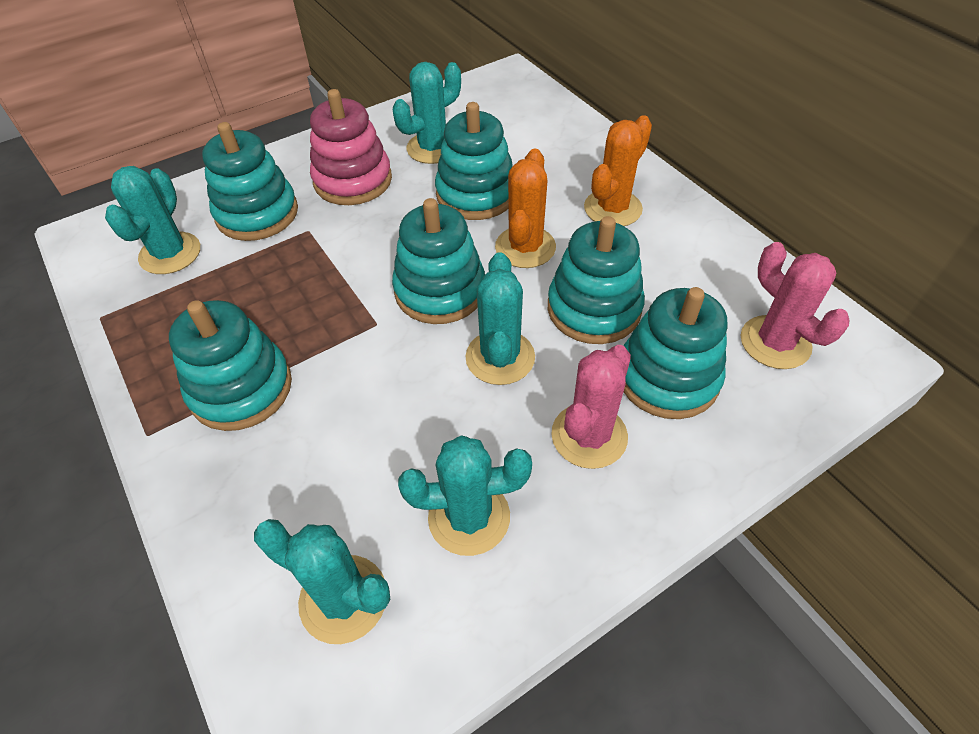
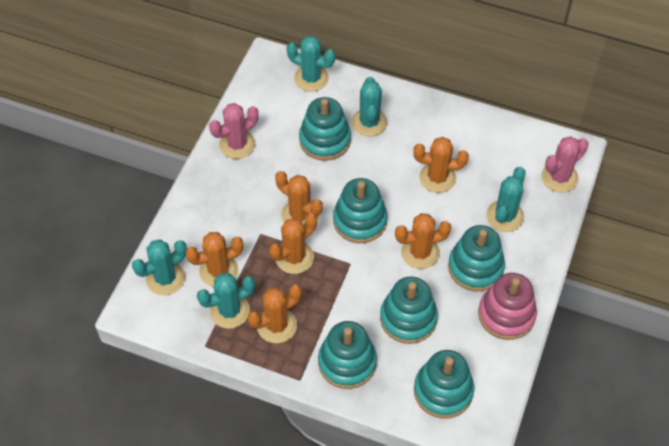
orange cactus: 2 -> 6

